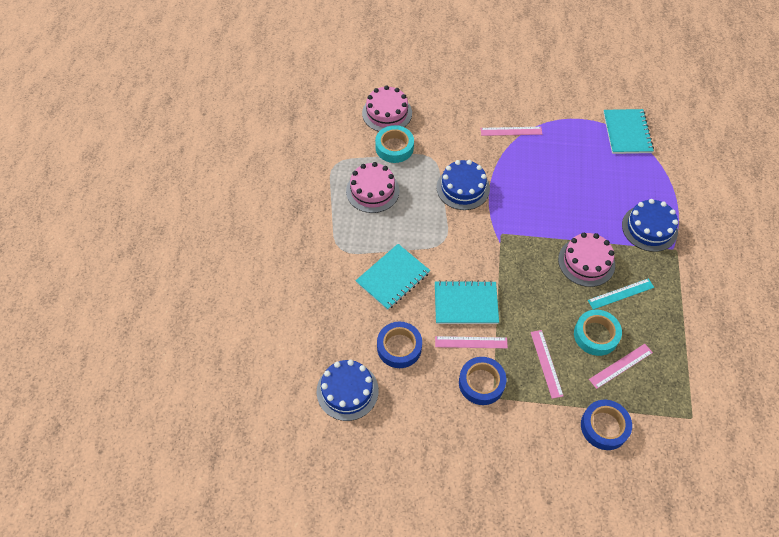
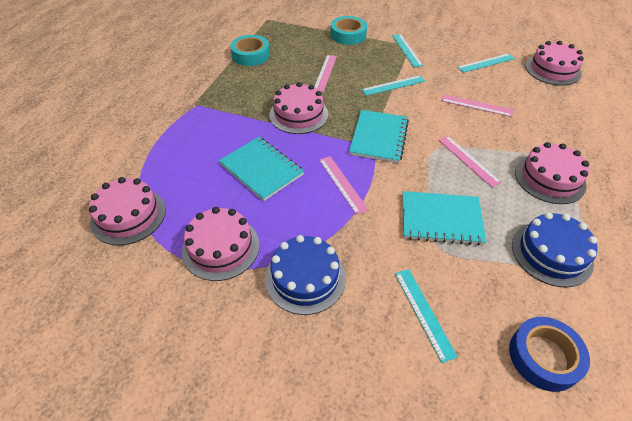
blue cake: 3 -> 2
blue tape: 3 -> 1
pink cake: 3 -> 5
turquoise ruler: 1 -> 4

